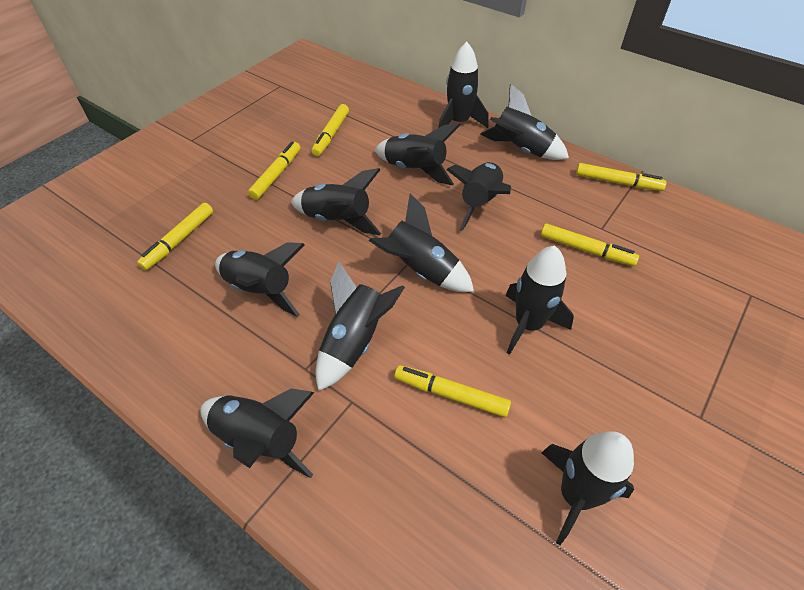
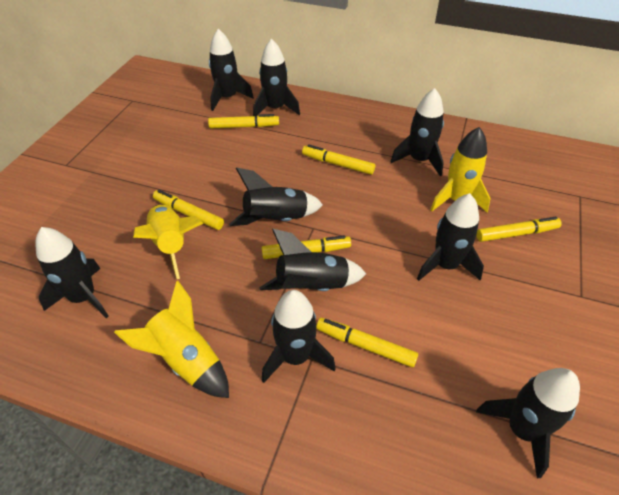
black rocket: 11 -> 9
yellow rocket: 0 -> 3

